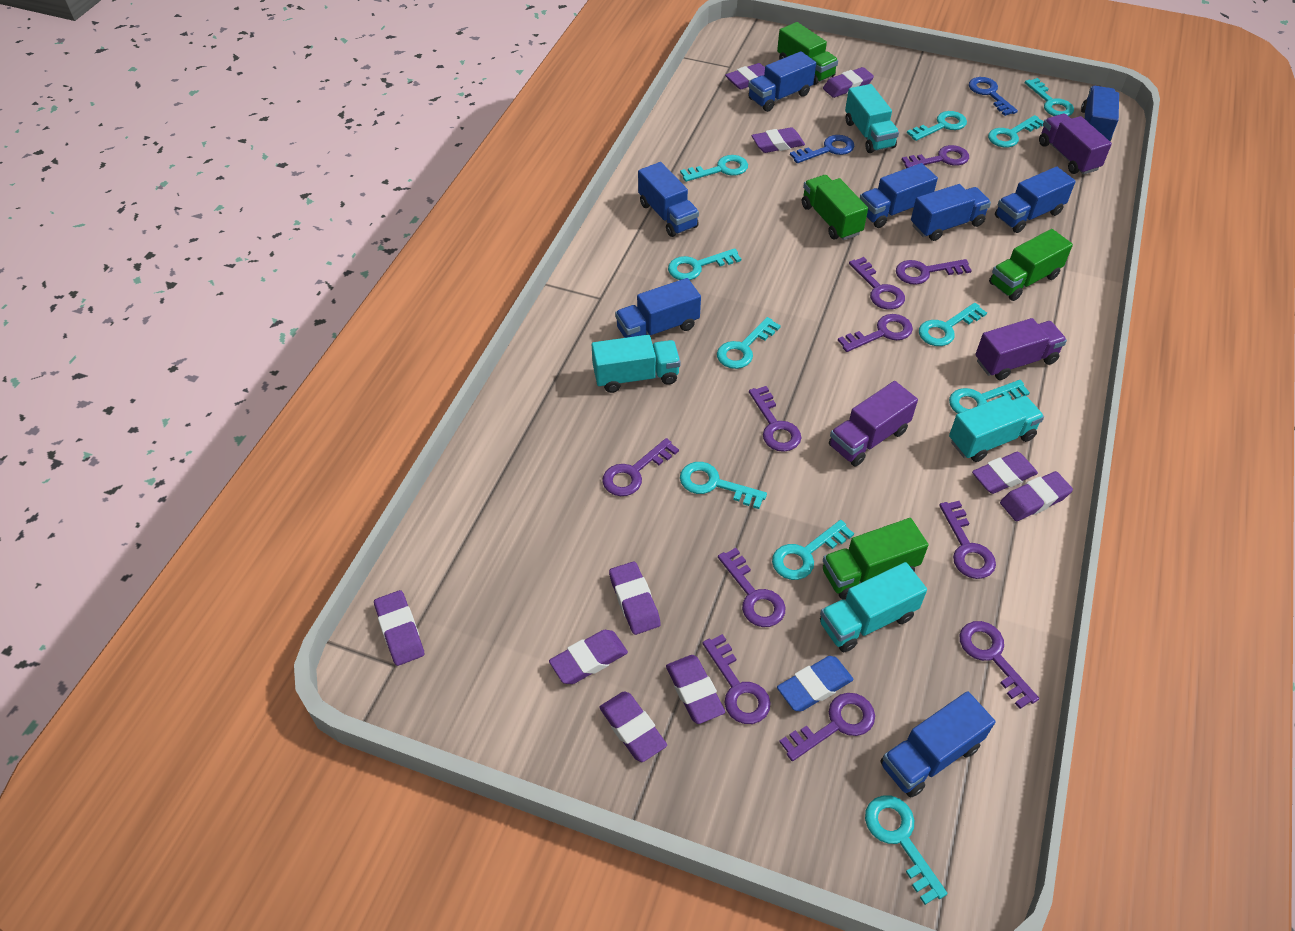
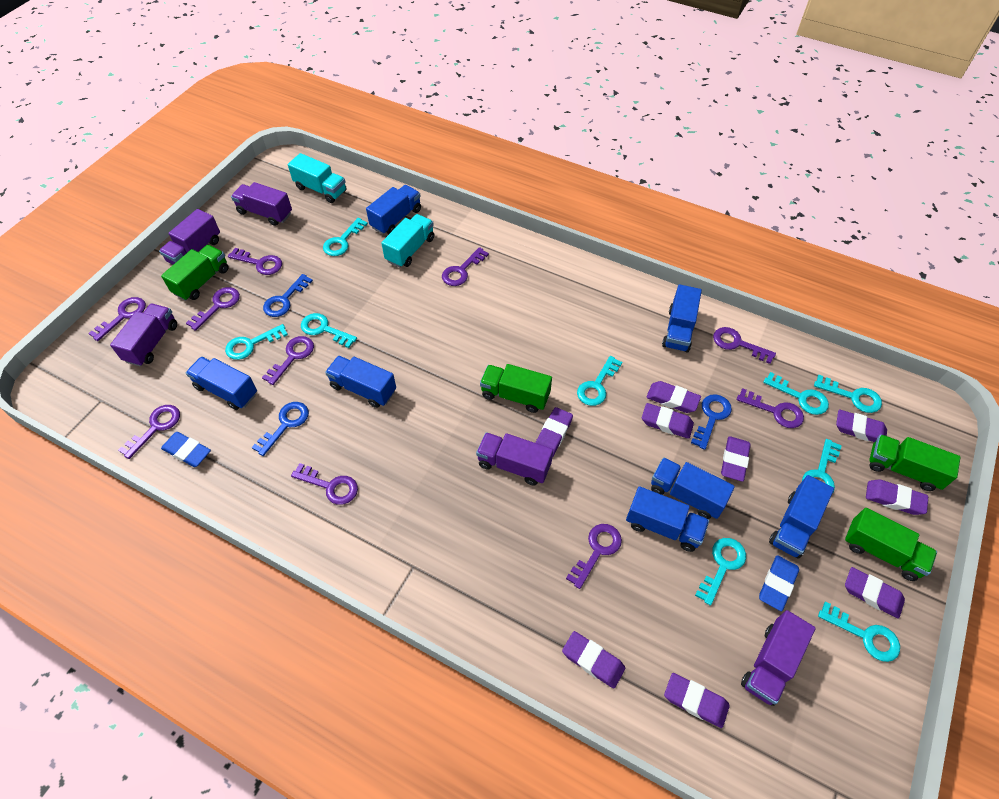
blue eraser: 1 -> 2
blue key: 2 -> 3
blue truck: 8 -> 7
purple eraser: 10 -> 9
purple key: 11 -> 10
purple truck: 3 -> 5
turquoise key: 11 -> 9
turquoise truck: 4 -> 2

